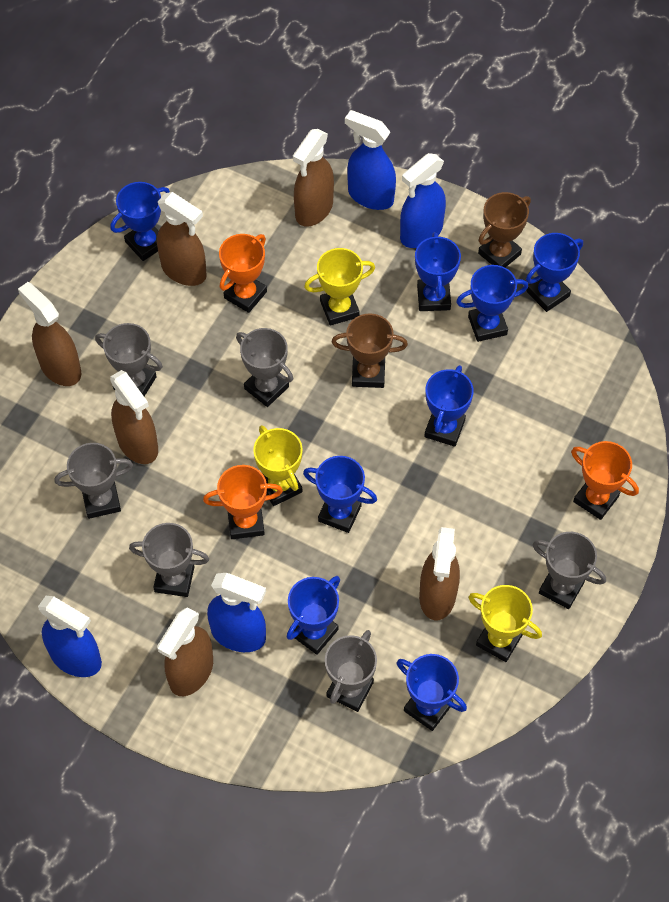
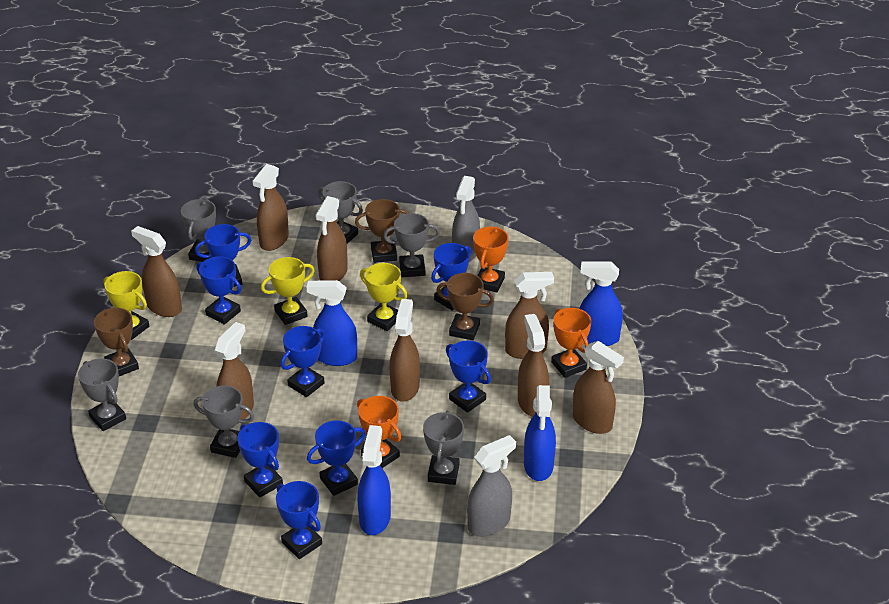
brown spray bottle: 6 -> 8
brown trophy: 2 -> 3
grey spray bottle: 0 -> 2

